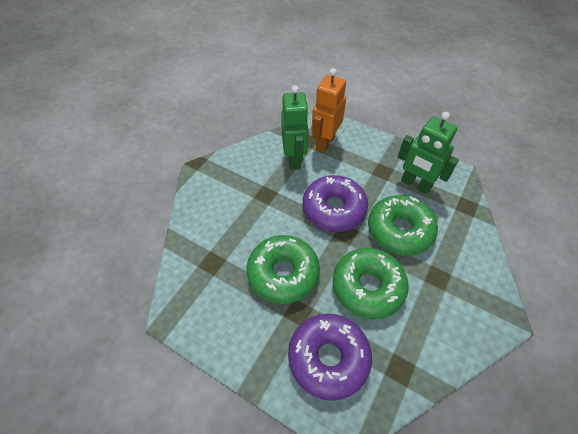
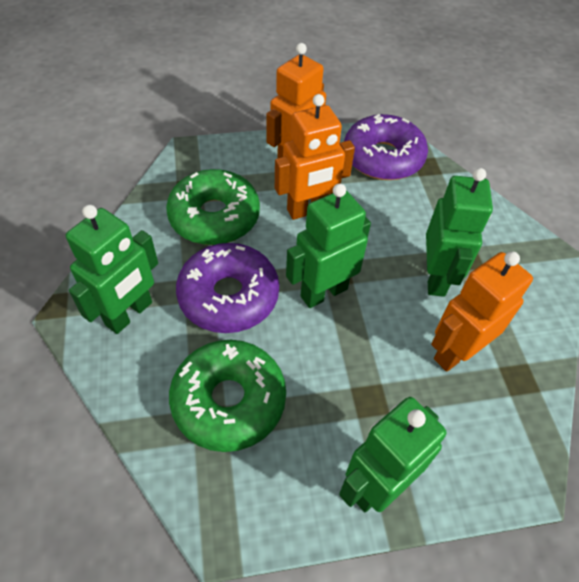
green donut: 3 -> 2
green robot: 2 -> 4
orange robot: 1 -> 3

